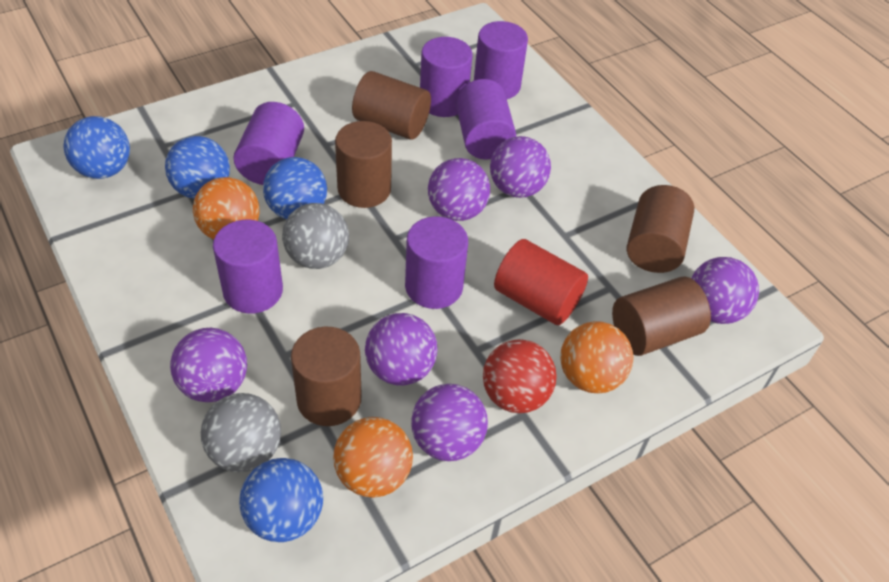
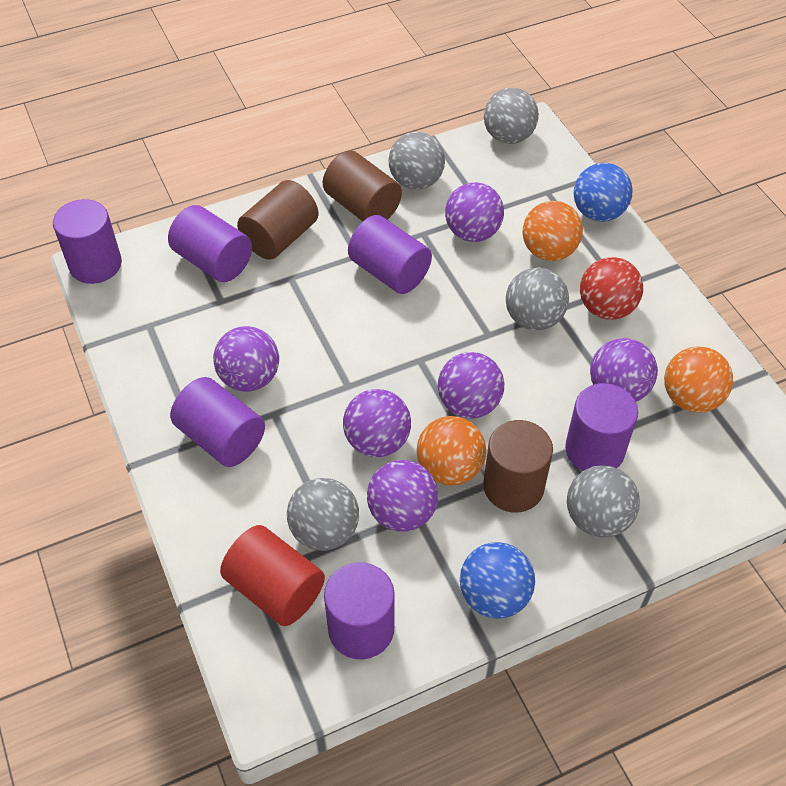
blue ball: 4 -> 2
brown cylinder: 5 -> 3
grey ball: 2 -> 5

